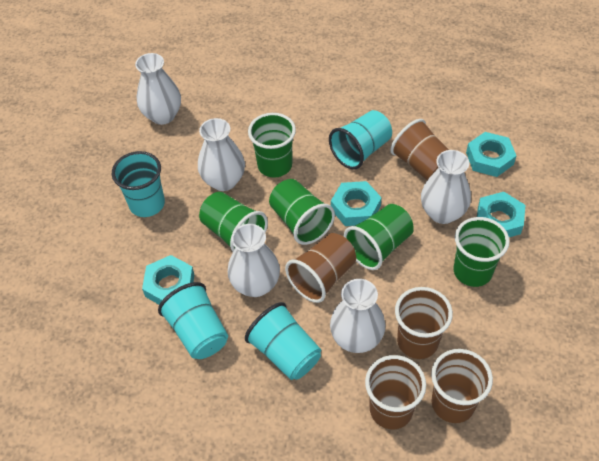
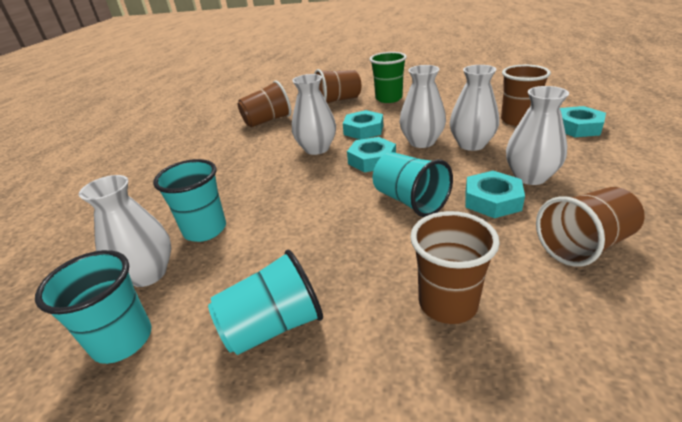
green cup: 5 -> 1

